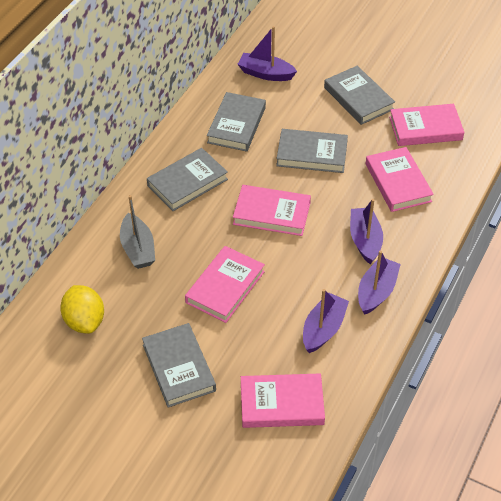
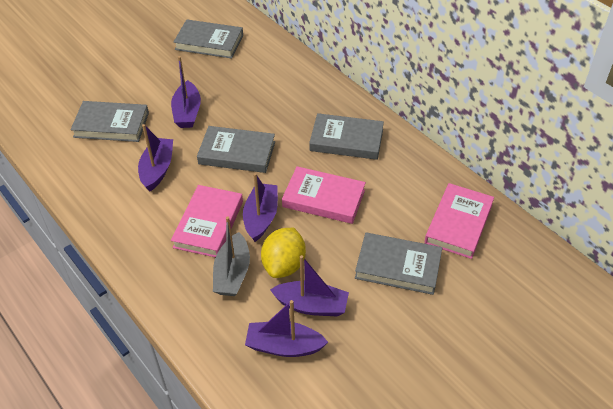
pink book: 5 -> 3
purple boat: 4 -> 5

